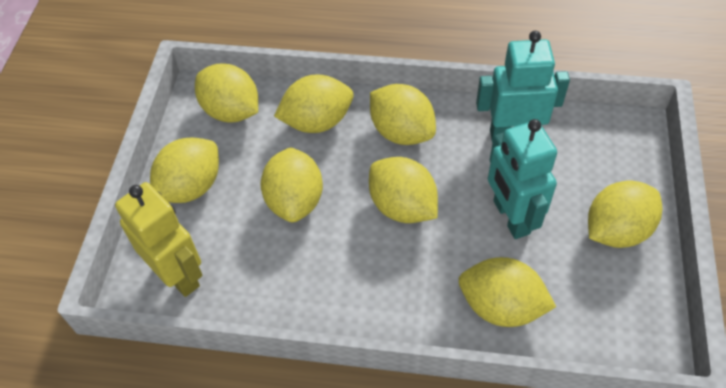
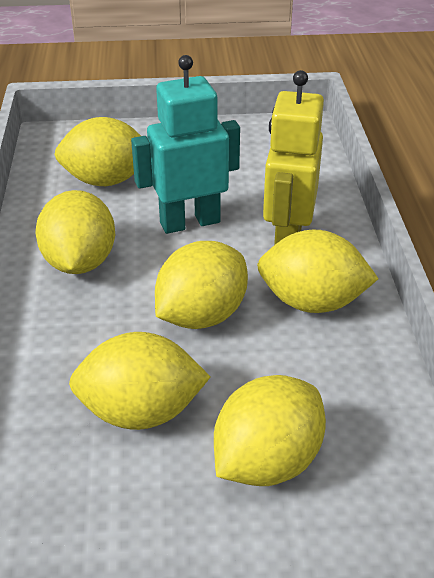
turquoise robot: 2 -> 1
yellow lemon: 8 -> 6

